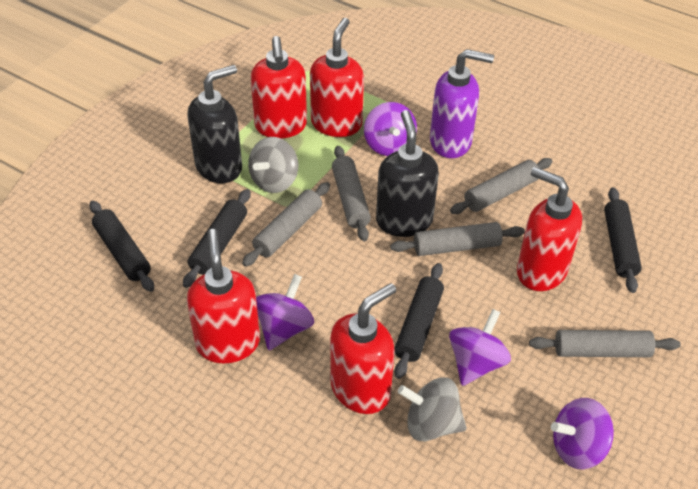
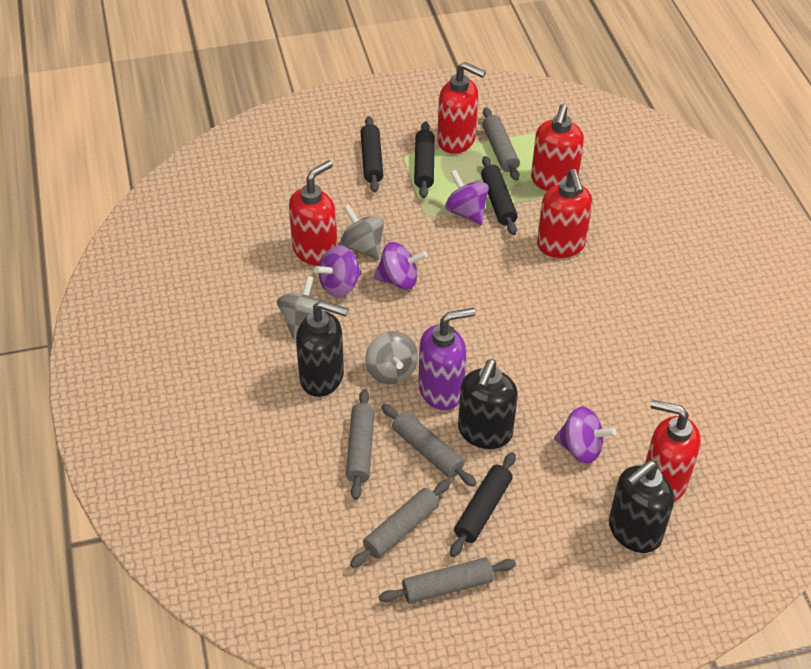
black soap dispenser: 2 -> 3
grey spinning top: 2 -> 3

